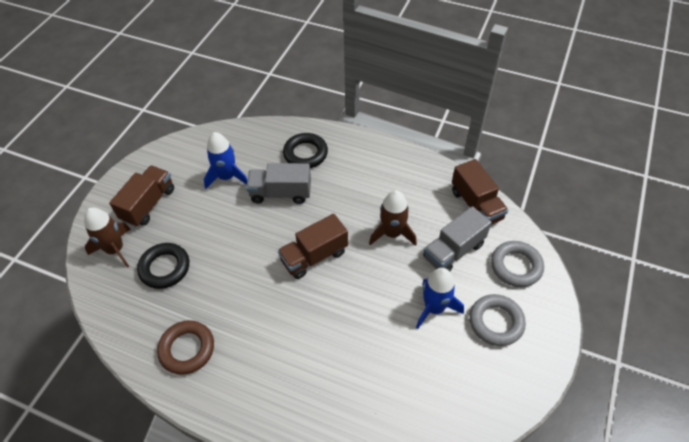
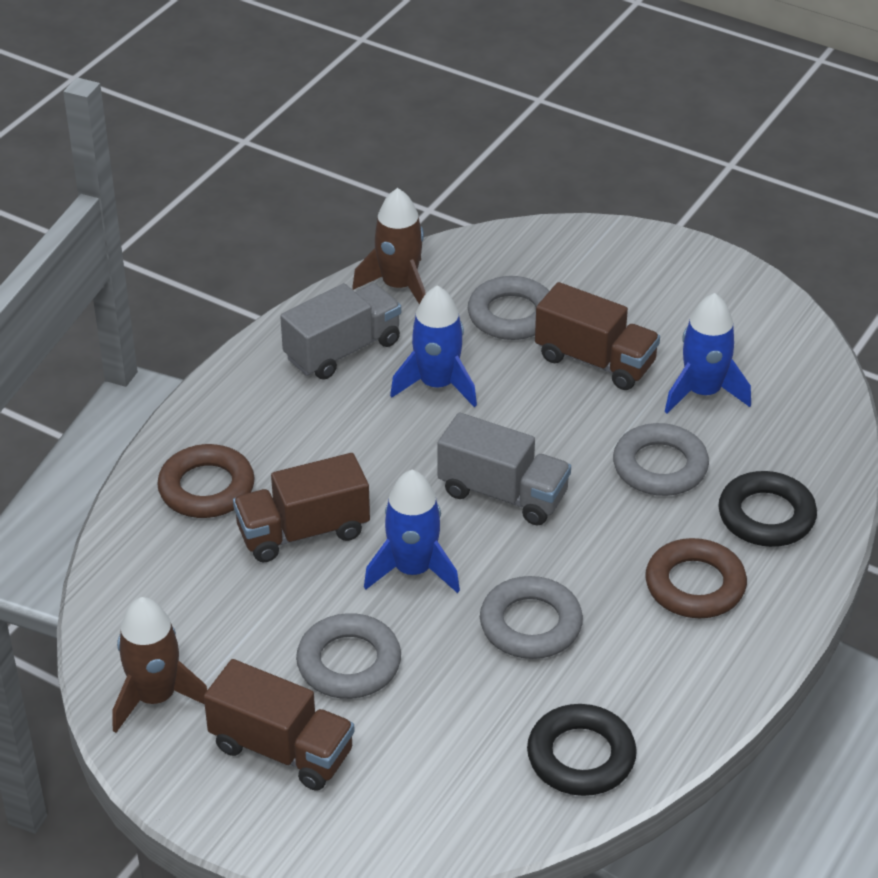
blue rocket: 2 -> 3
brown ring: 1 -> 2
grey ring: 2 -> 4

